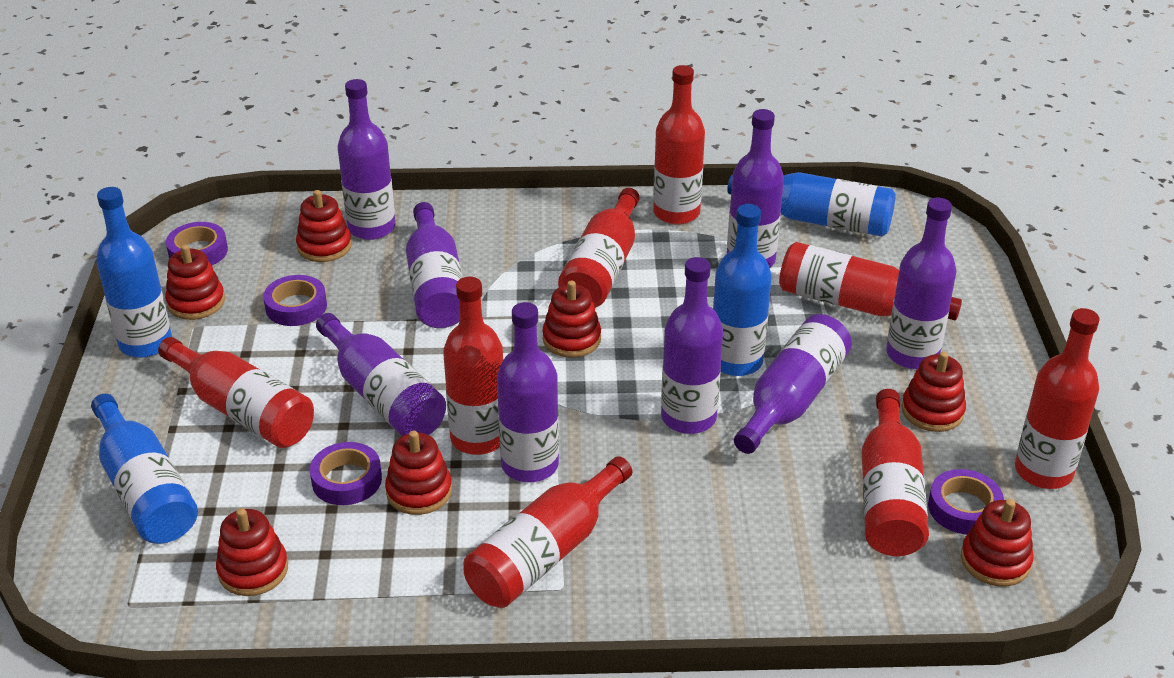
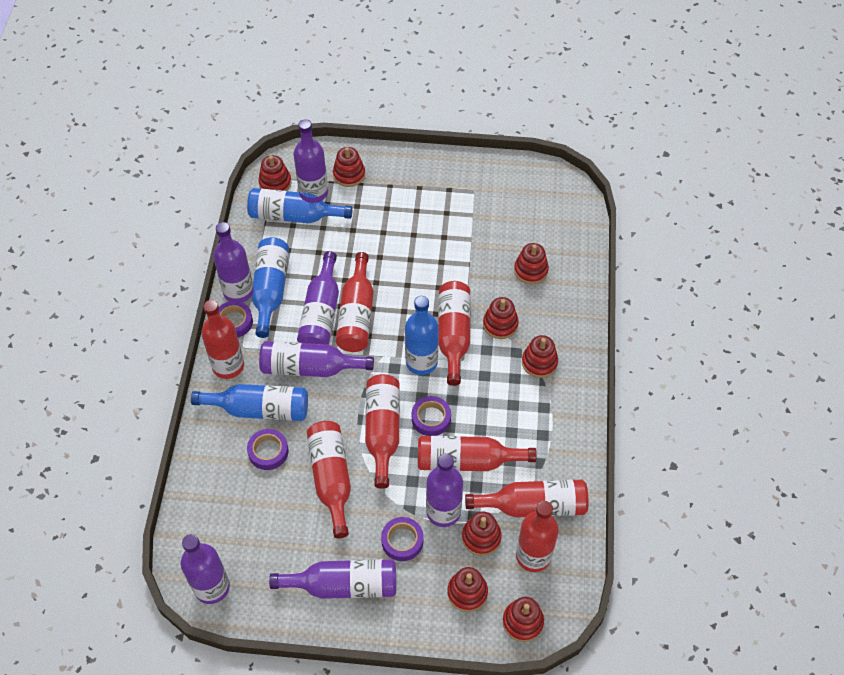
purple bottle: 8 -> 7
red stacking toy: 7 -> 8

